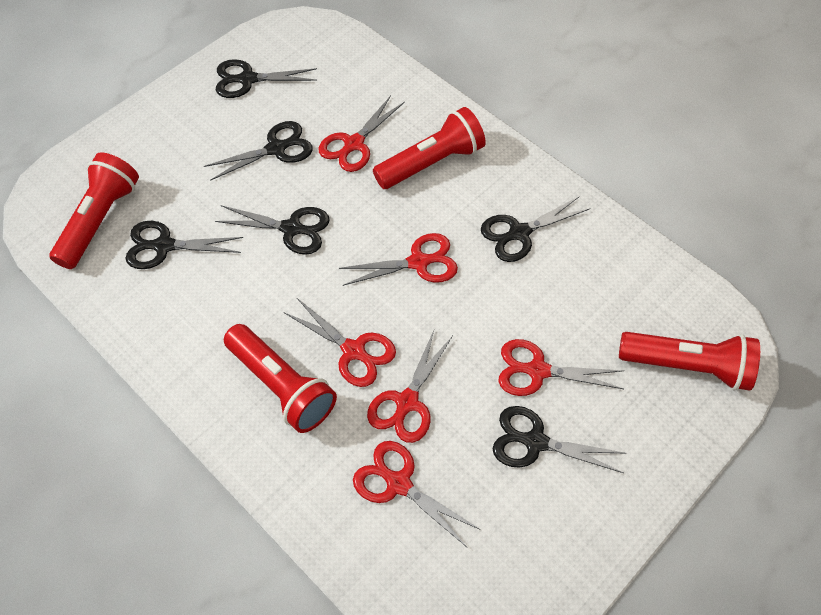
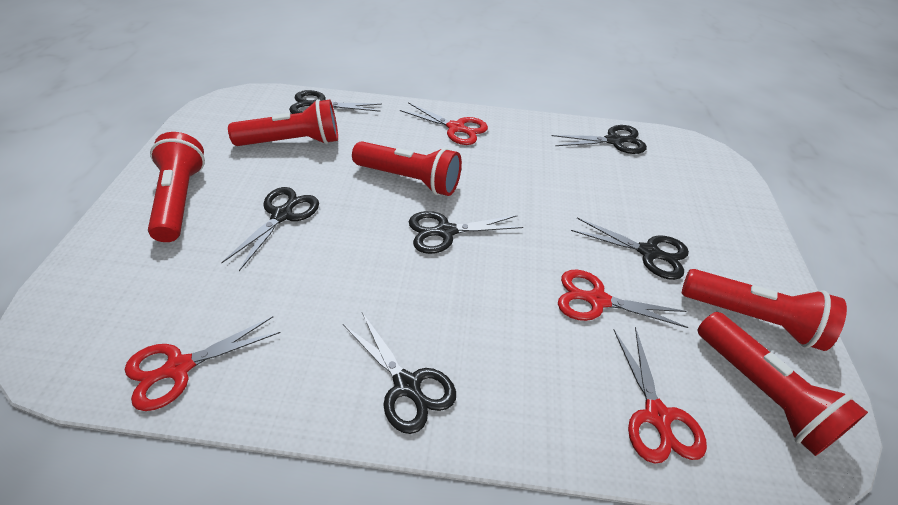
red flashlight: 4 -> 5
red scissors: 6 -> 4

